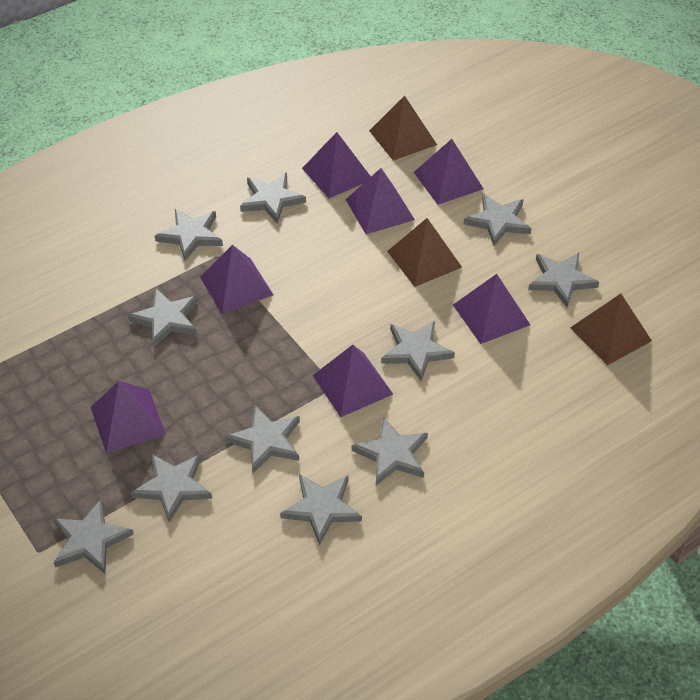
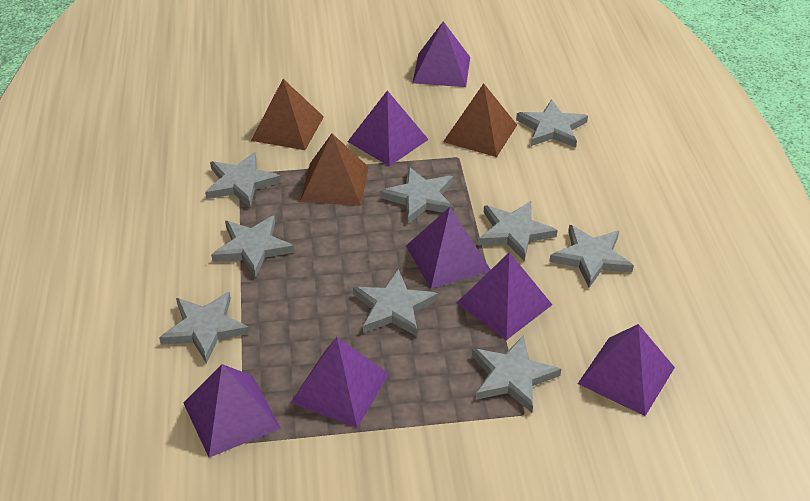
grey star: 11 -> 9

